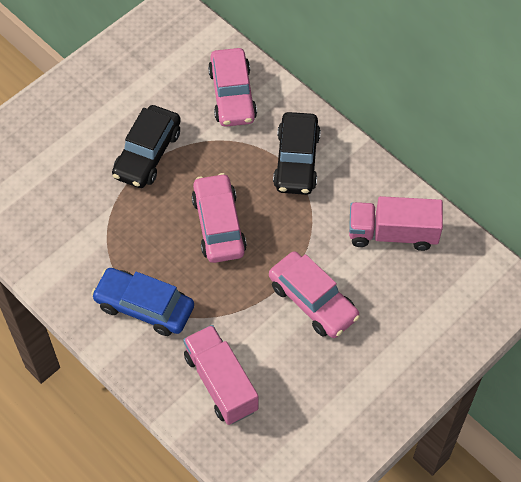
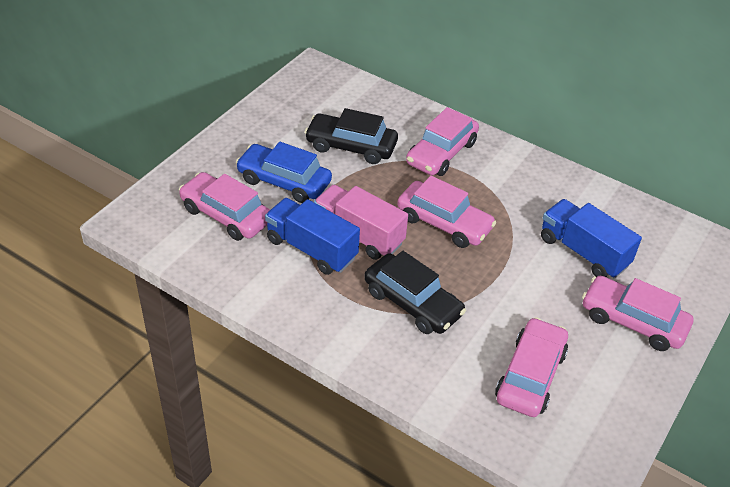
blue truck: 0 -> 2
pink car: 3 -> 5
pink truck: 2 -> 1

